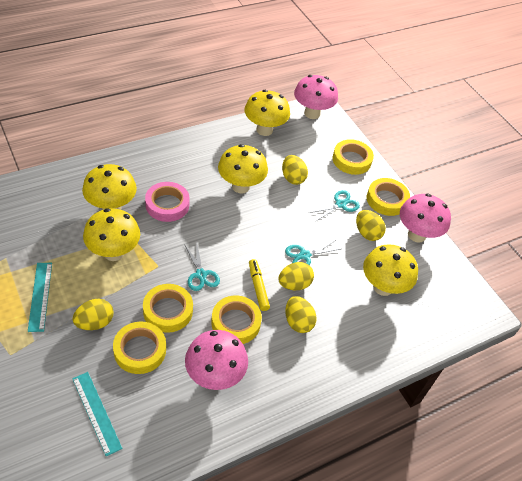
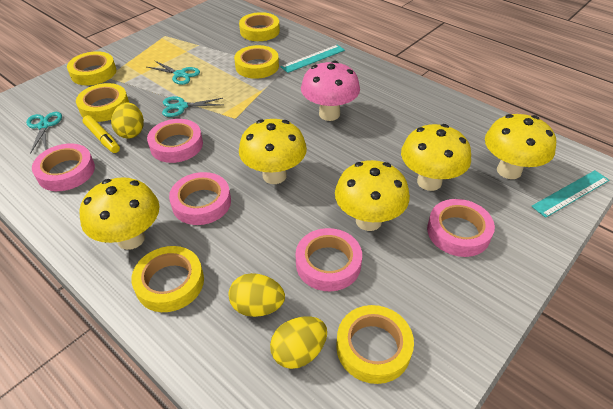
pink mushroom: 3 -> 1
pink tape: 1 -> 5
yellow egg: 5 -> 3
yellow tape: 5 -> 6

